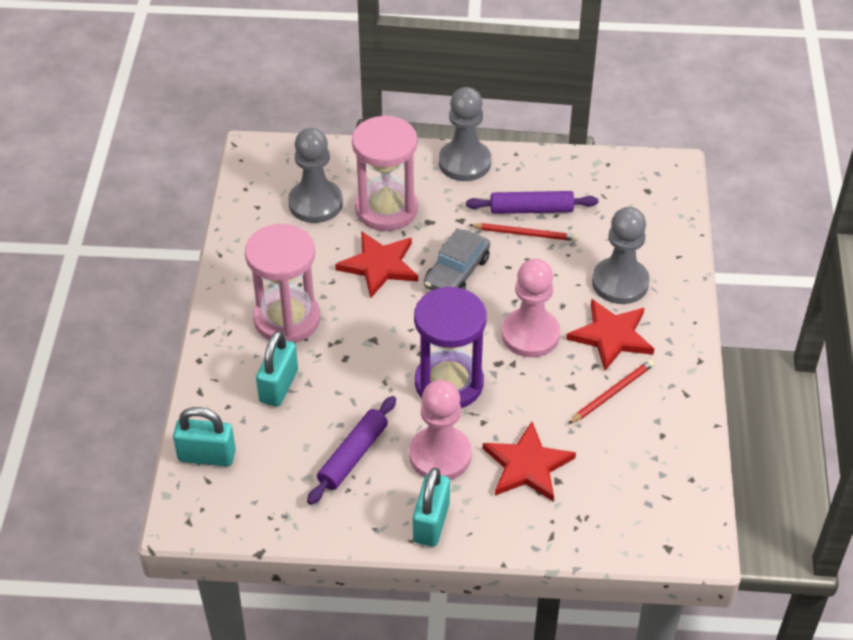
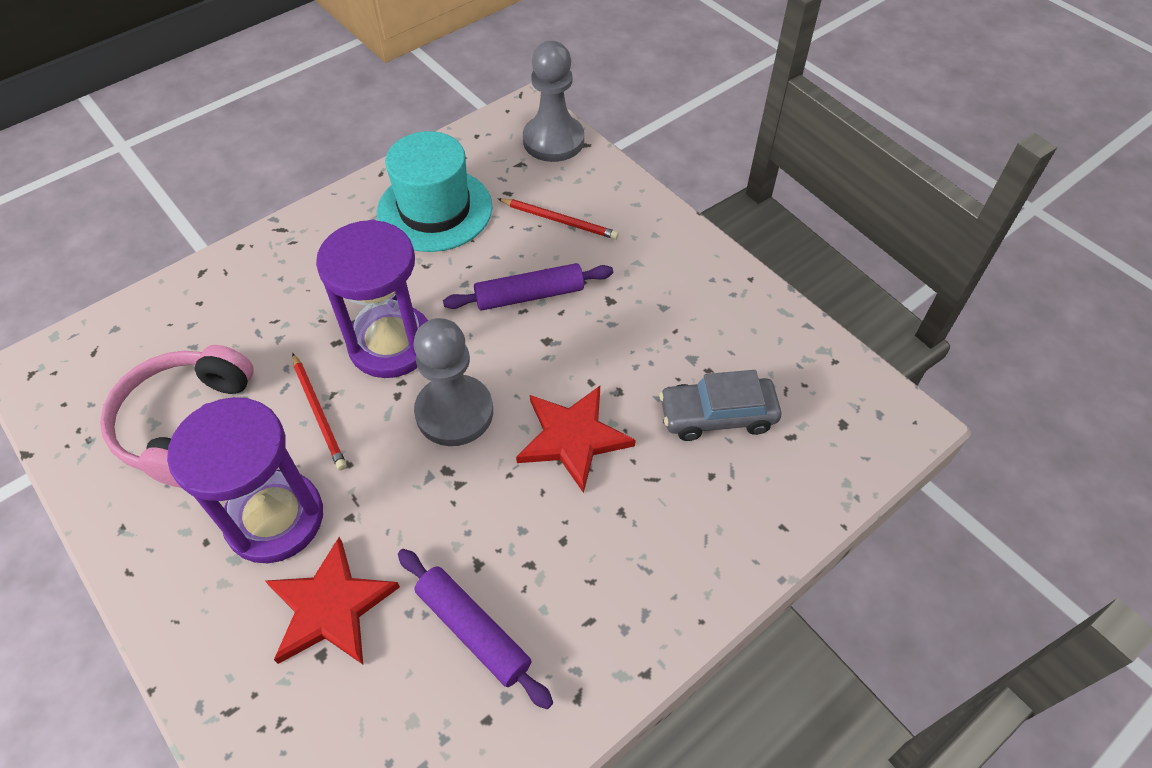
grey pawn: 3 -> 2
pink headphones: 0 -> 1
pink hourglass: 2 -> 0
pink pawn: 2 -> 0
purple hourglass: 1 -> 2
red star: 3 -> 2
turquoise hat: 0 -> 1
turquoise padlock: 3 -> 0

